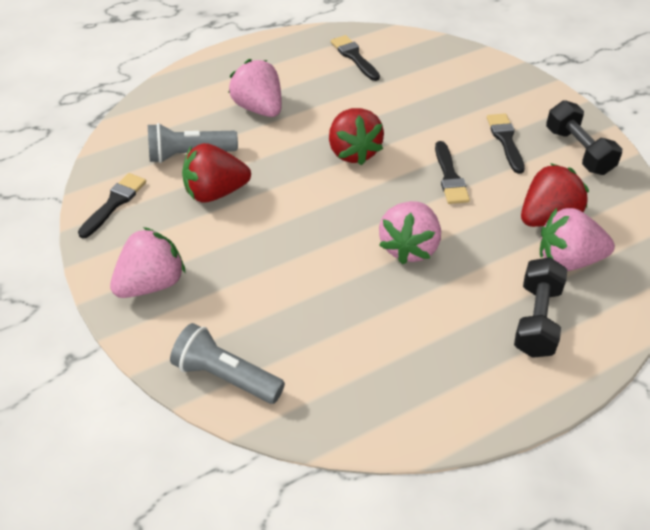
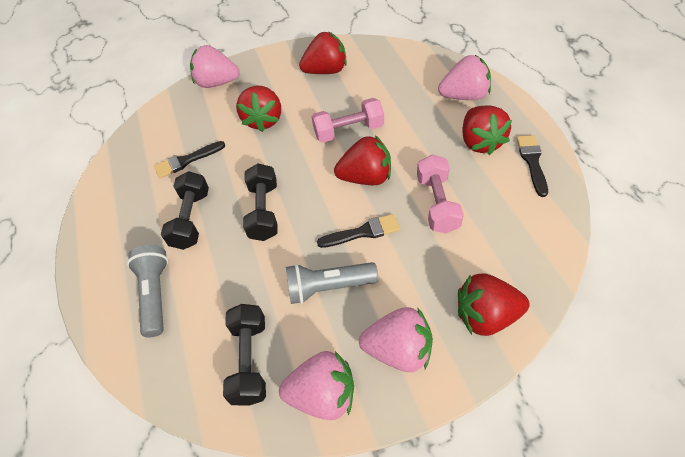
black brush: 4 -> 3
black dumbbell: 2 -> 3
pink dumbbell: 0 -> 2
red strawberry: 3 -> 5

